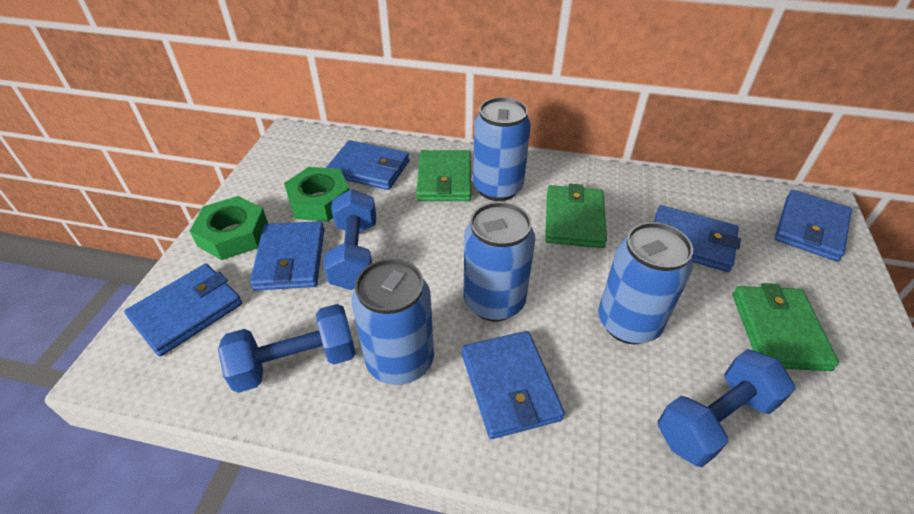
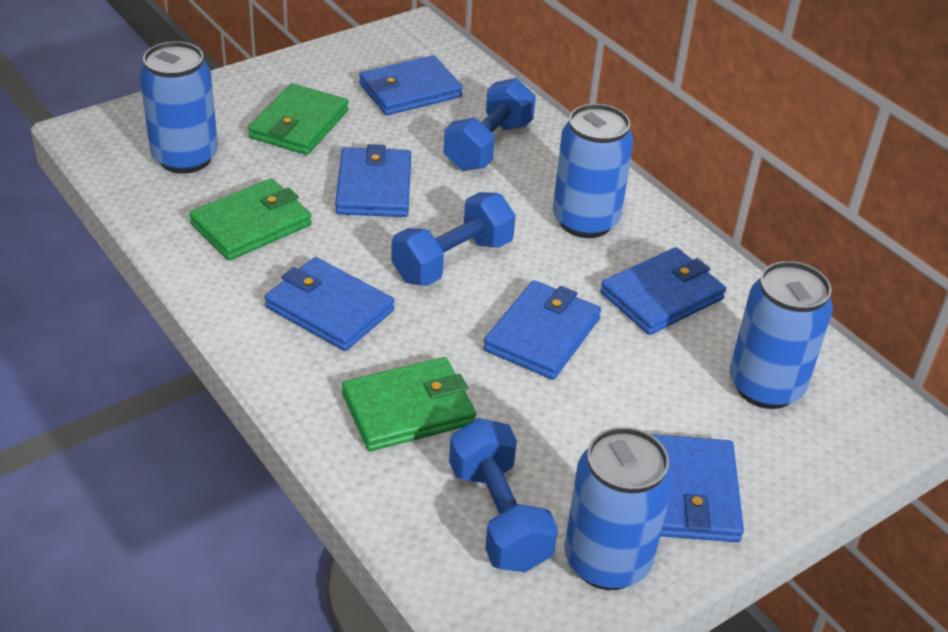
green nut: 2 -> 0

